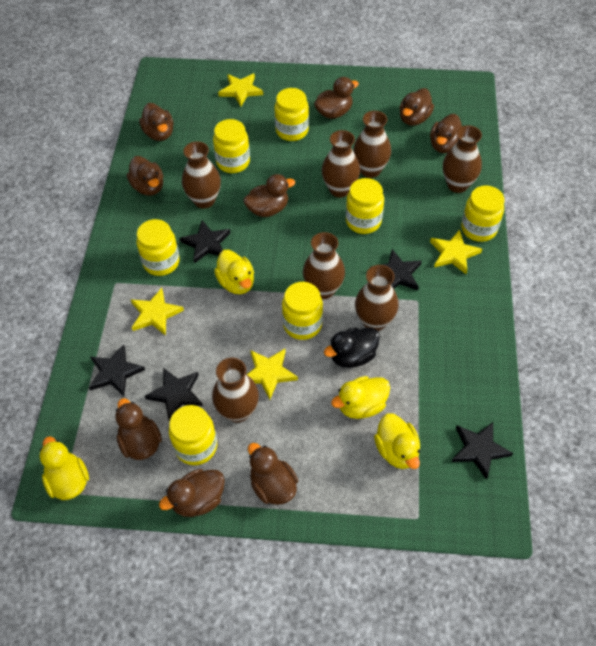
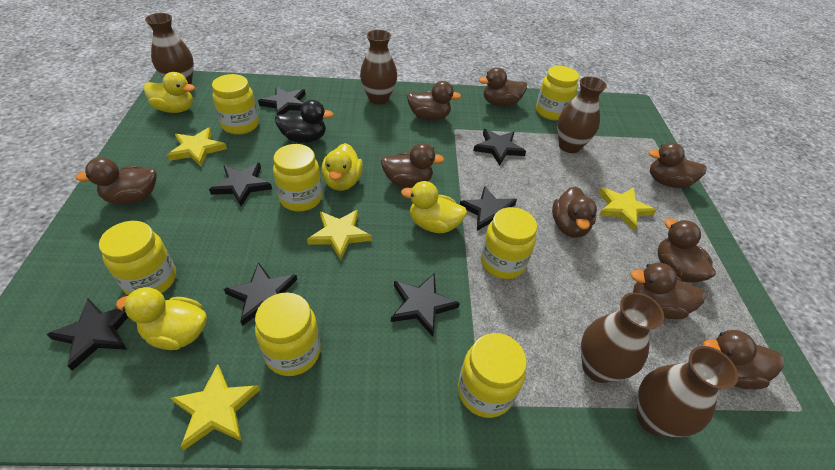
black star: 5 -> 7
brown vase: 7 -> 5

